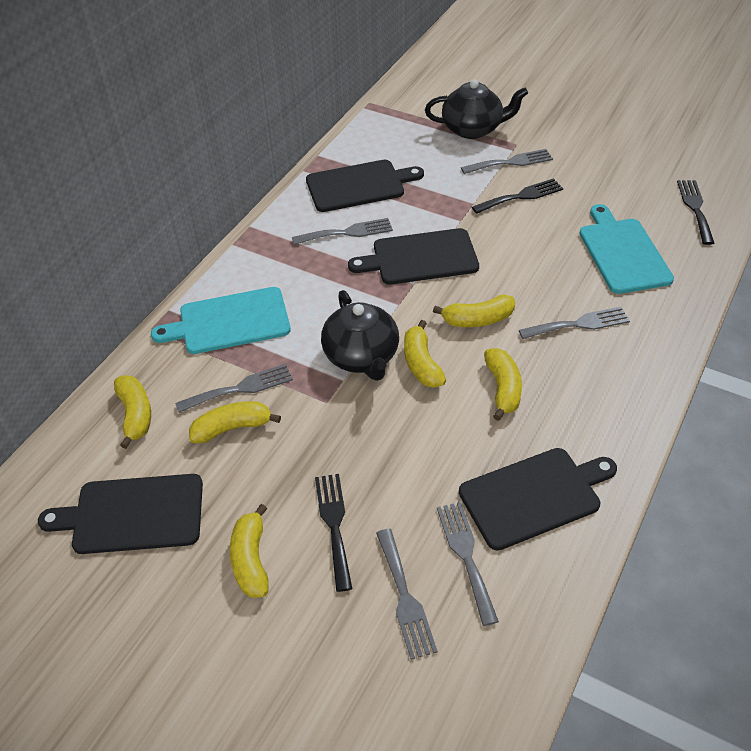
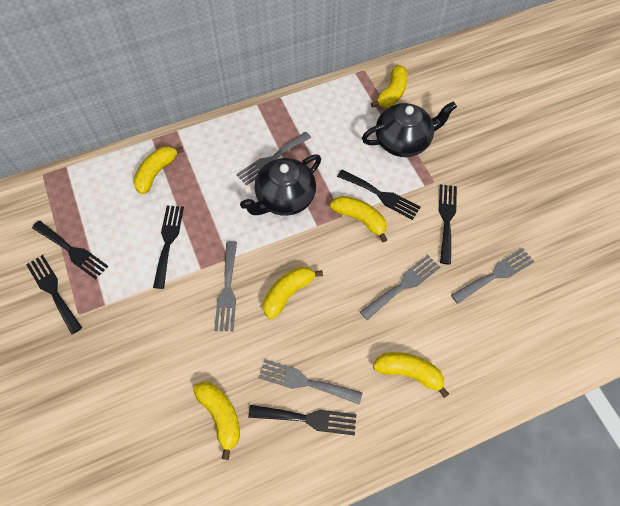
black cutting board: 4 -> 0
black fork: 3 -> 6
grey fork: 6 -> 5
turquoise cutting board: 2 -> 0

